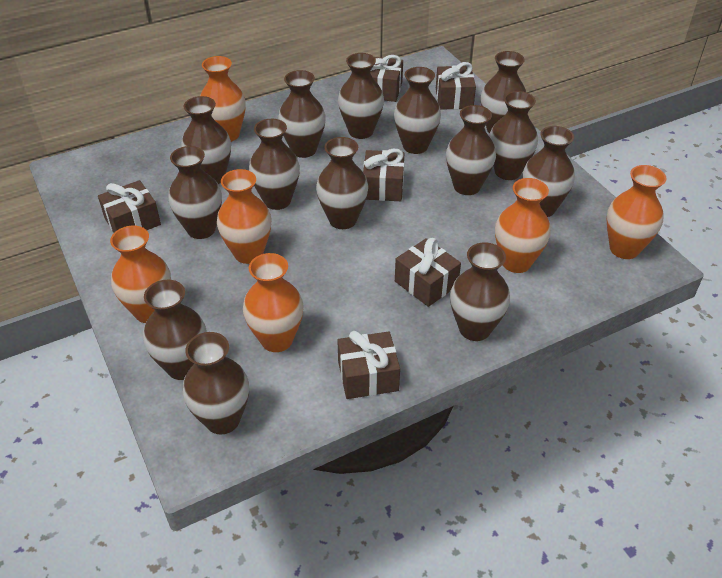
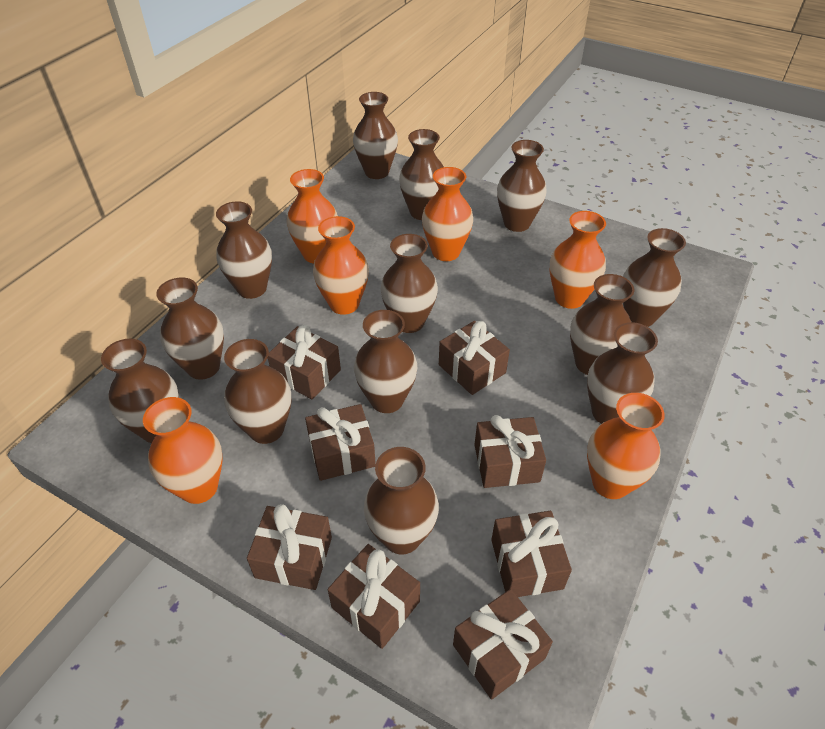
brown gift: 6 -> 8
brown vase: 14 -> 13

